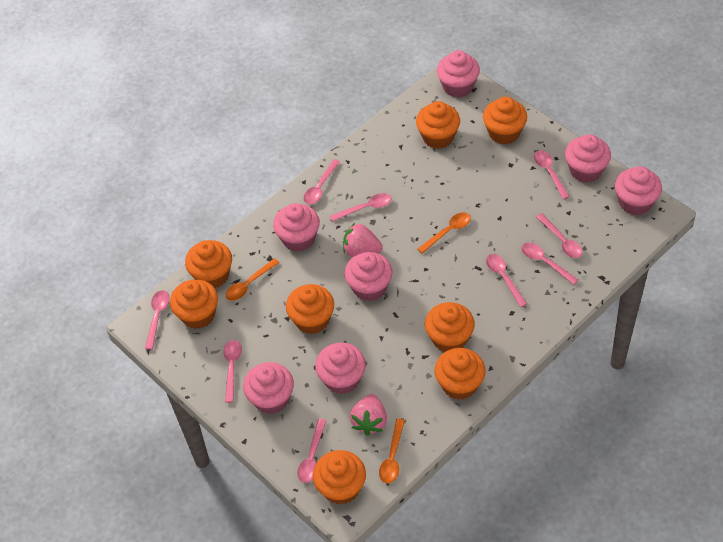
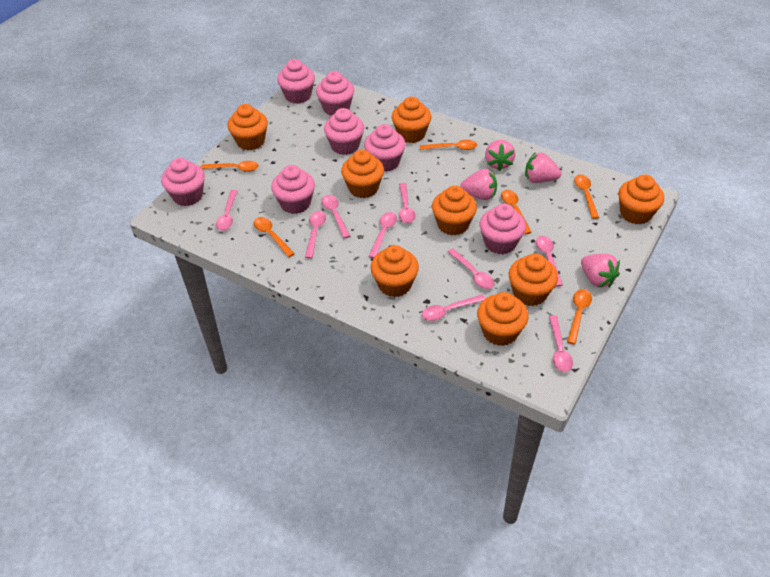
orange spoon: 3 -> 6
pink strawberry: 2 -> 4

